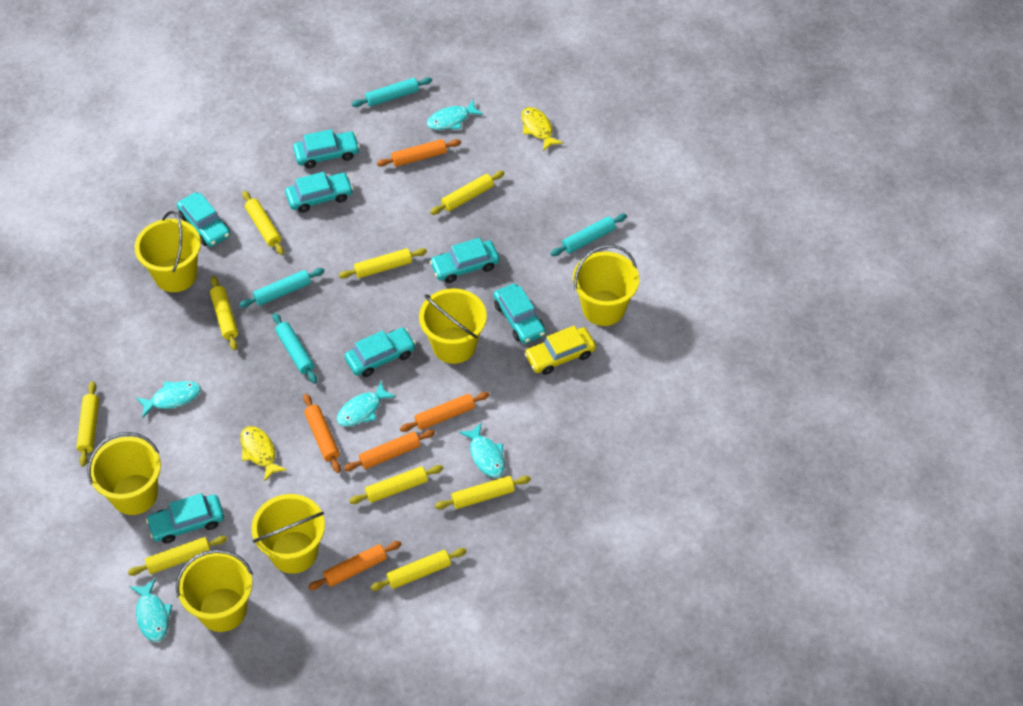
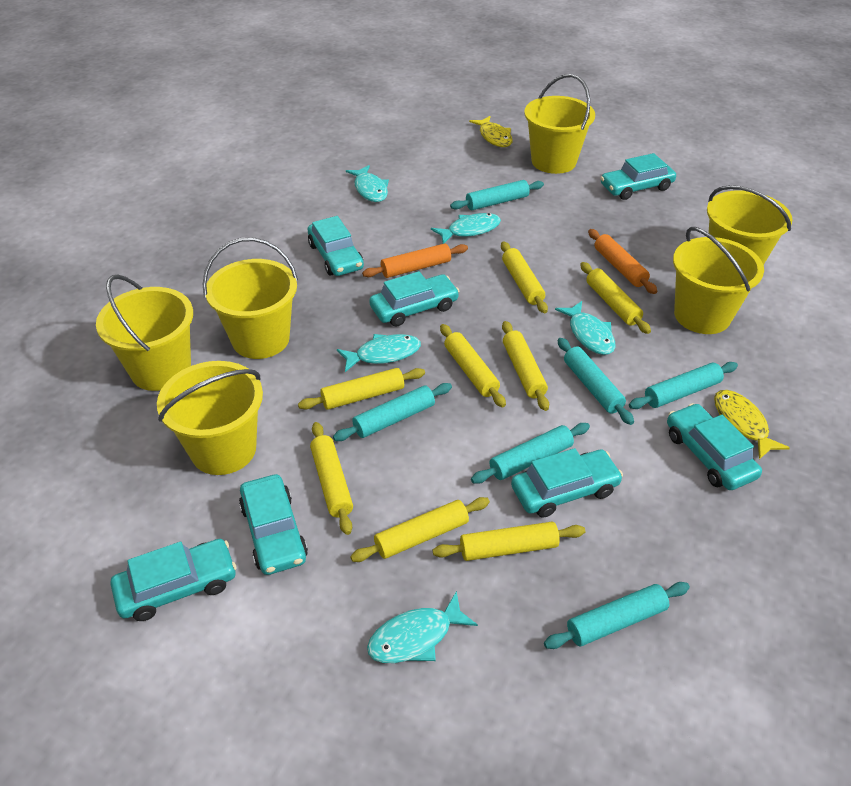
orange rolling pin: 5 -> 2
turquoise rolling pin: 4 -> 6
yellow car: 1 -> 0
yellow rolling pin: 9 -> 8

